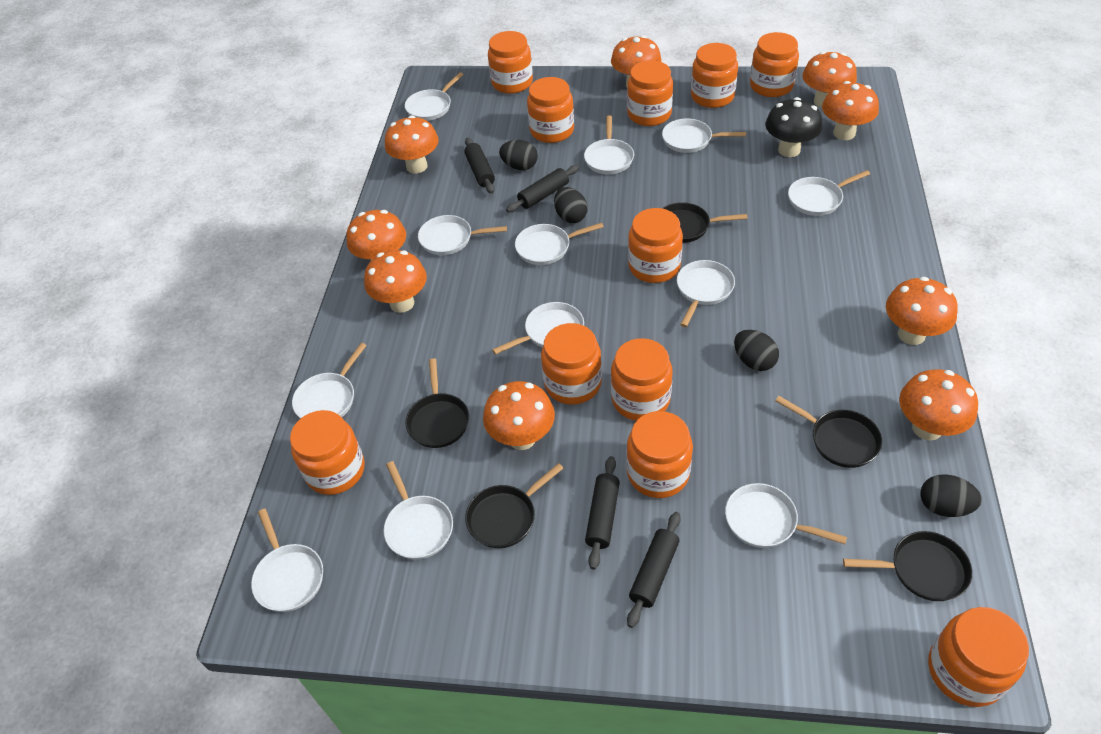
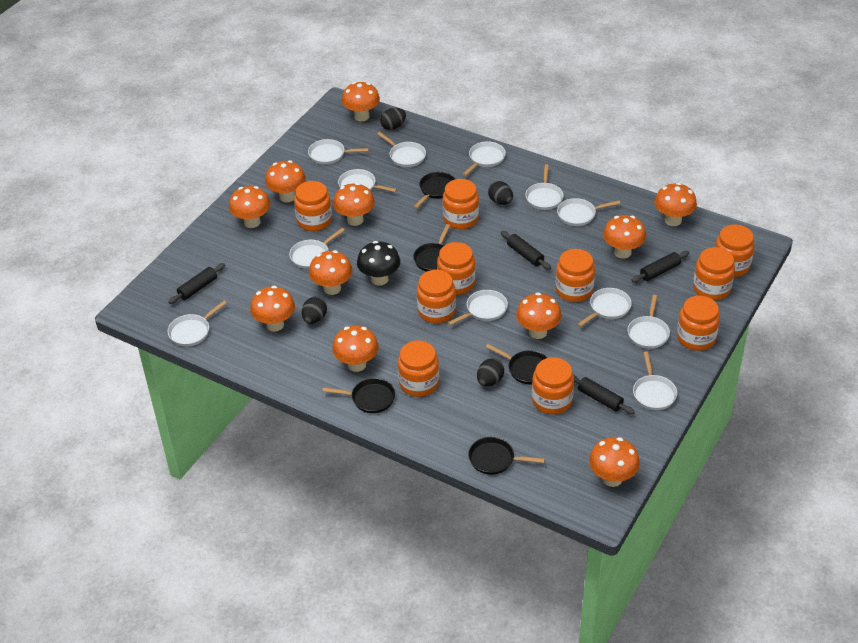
orange jar: 11 -> 10
orange mushroom: 9 -> 11

